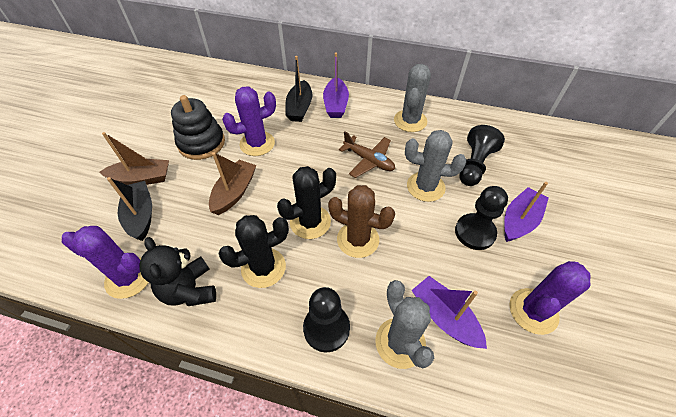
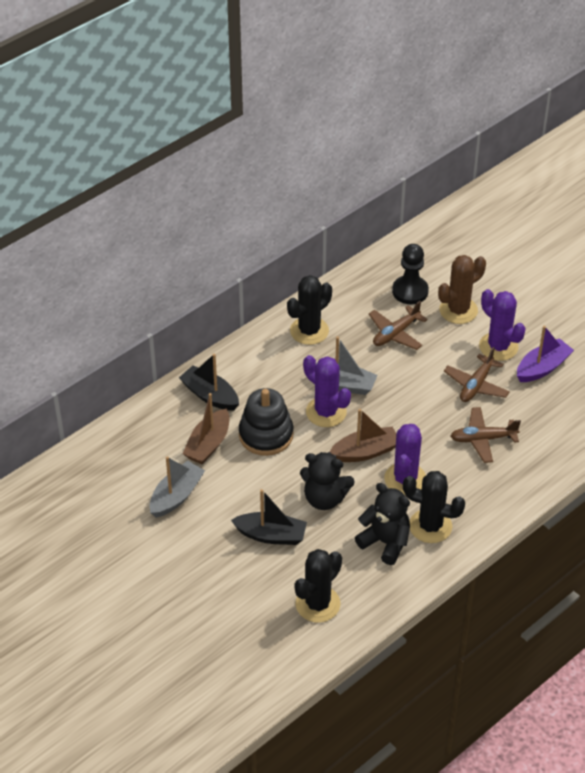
black cactus: 2 -> 3
black pawn: 3 -> 1
black teddy bear: 1 -> 2
brown plane: 1 -> 3
grey boat: 0 -> 2
grey cactus: 3 -> 0
purple boat: 3 -> 1

